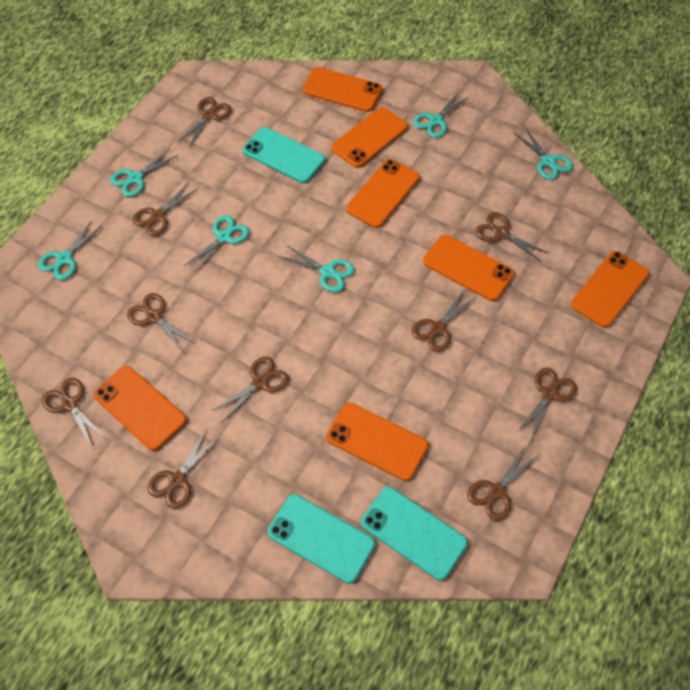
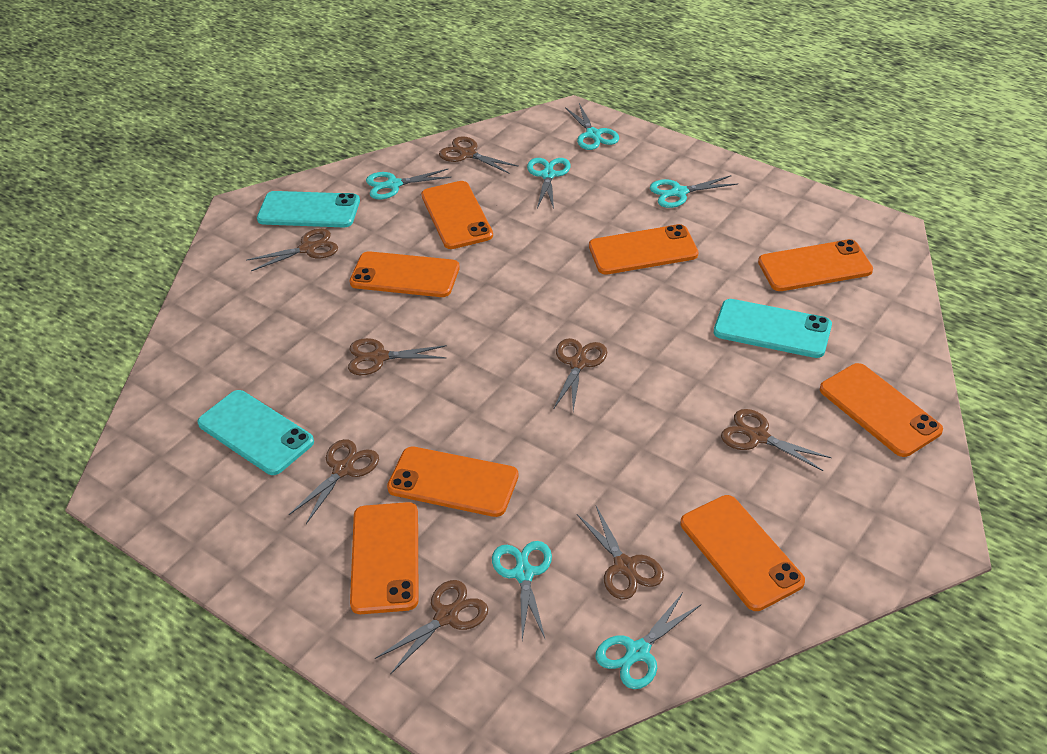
brown scissors: 10 -> 8
orange phone: 7 -> 8

